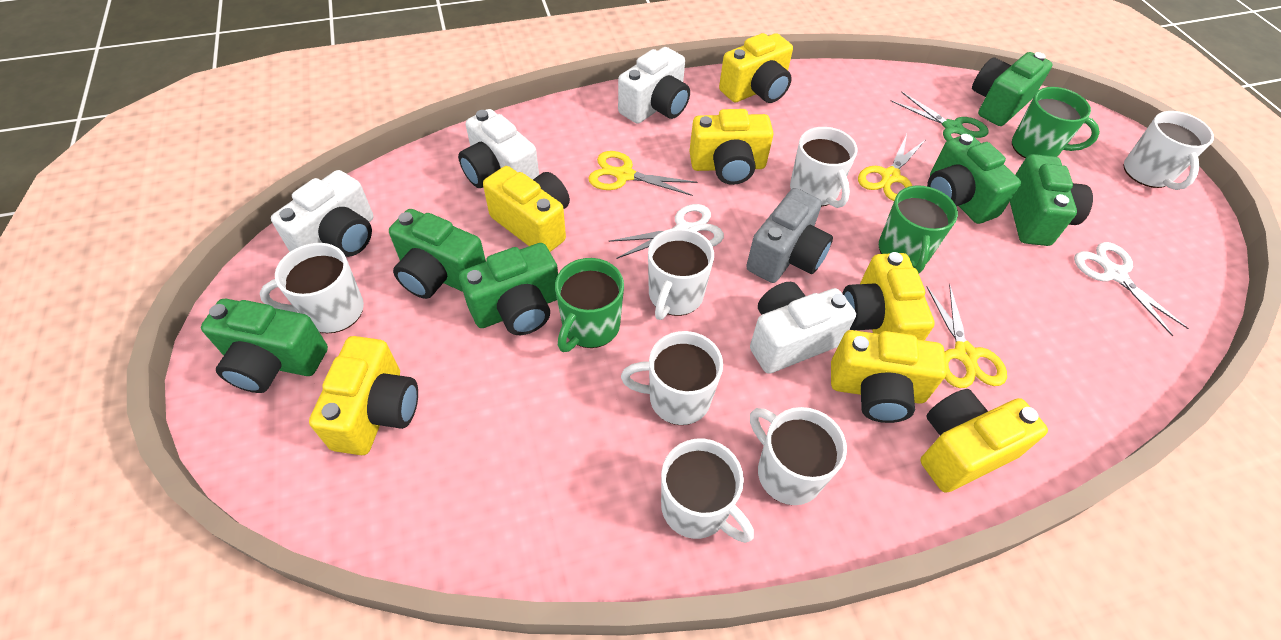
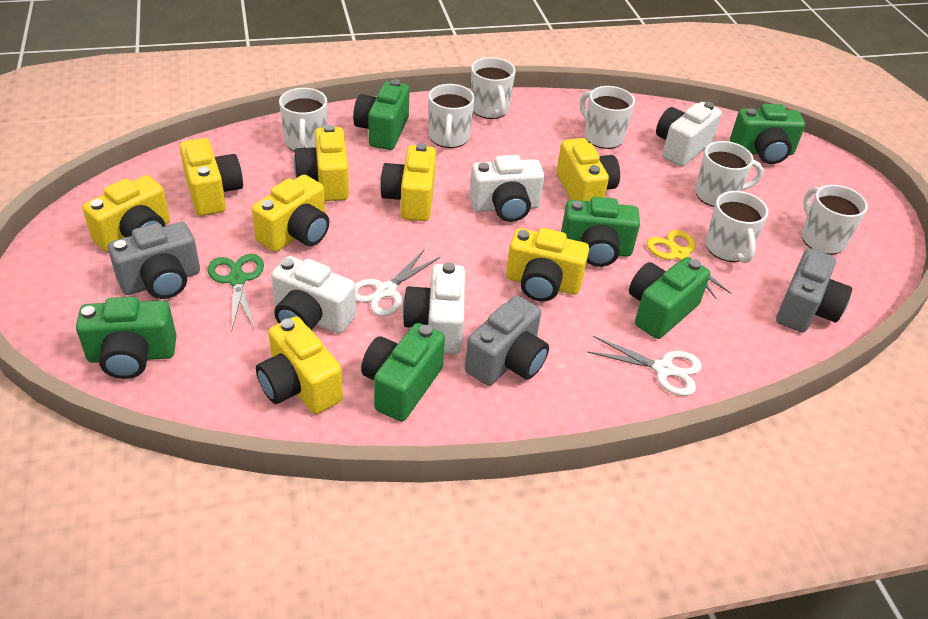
green mug: 3 -> 0
grey camera: 1 -> 3
yellow camera: 7 -> 8
yellow scissors: 3 -> 1

